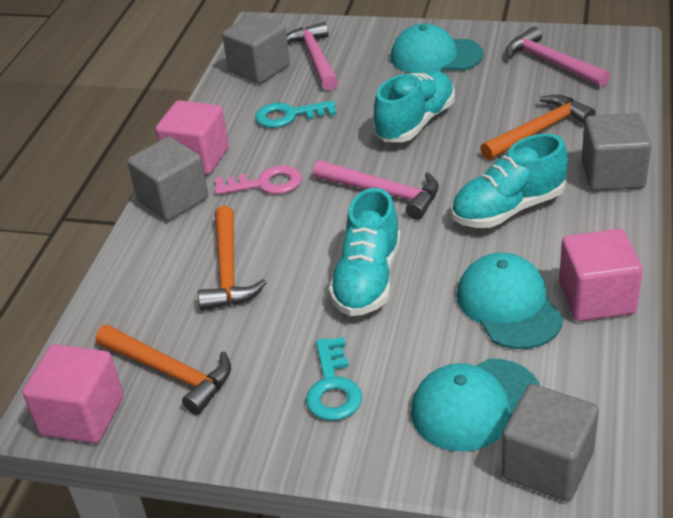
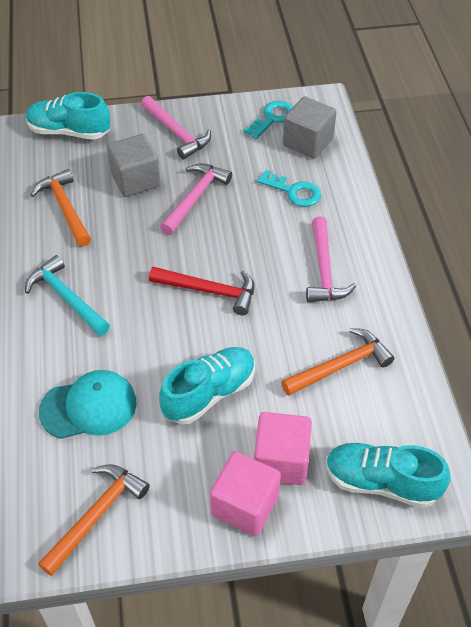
grey cube: 4 -> 2
pink cube: 3 -> 2
pink key: 1 -> 0
red hammer: 0 -> 1
turquoise cap: 3 -> 1
turquoise hammer: 0 -> 1

